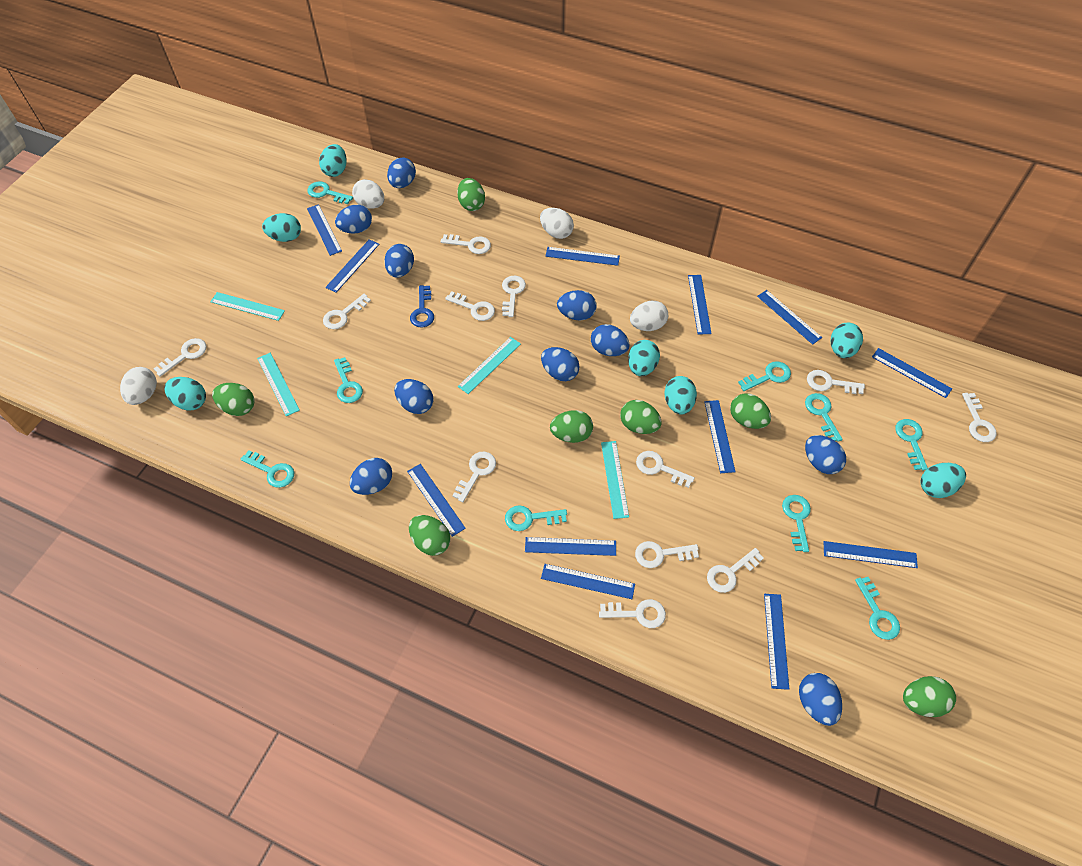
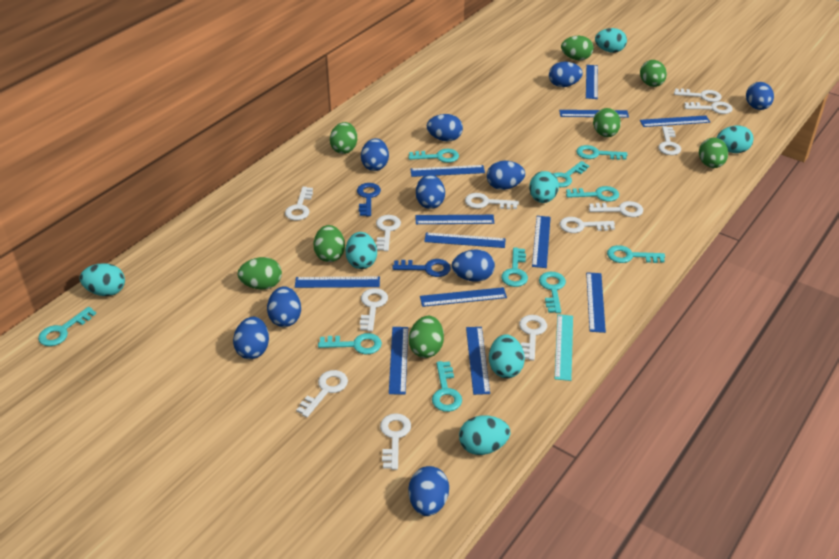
blue key: 1 -> 2
green egg: 7 -> 8
turquoise key: 9 -> 10
turquoise ruler: 4 -> 1
white egg: 4 -> 0

